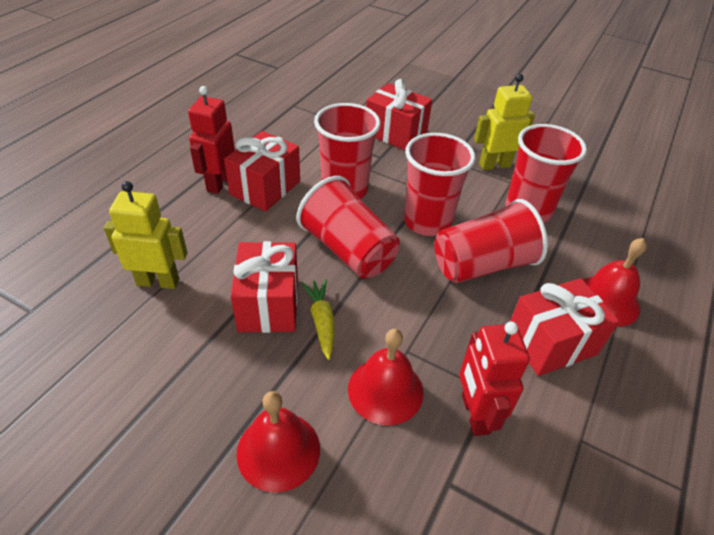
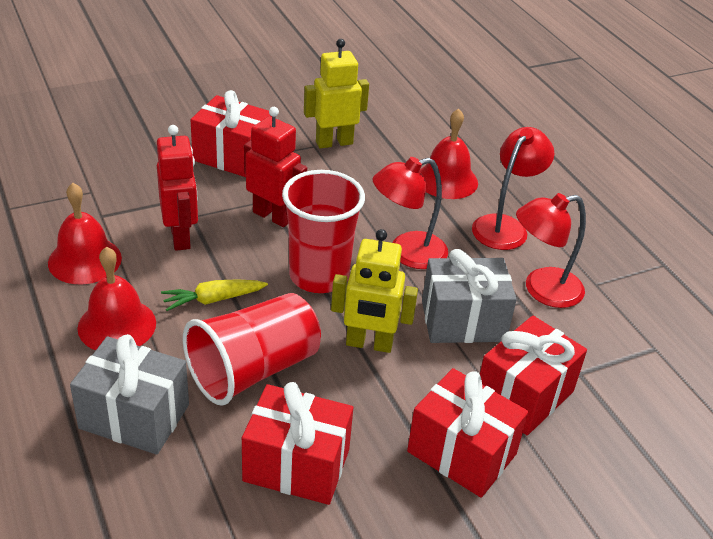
grey gift: 0 -> 2
red cup: 5 -> 2
red lamp: 0 -> 3

